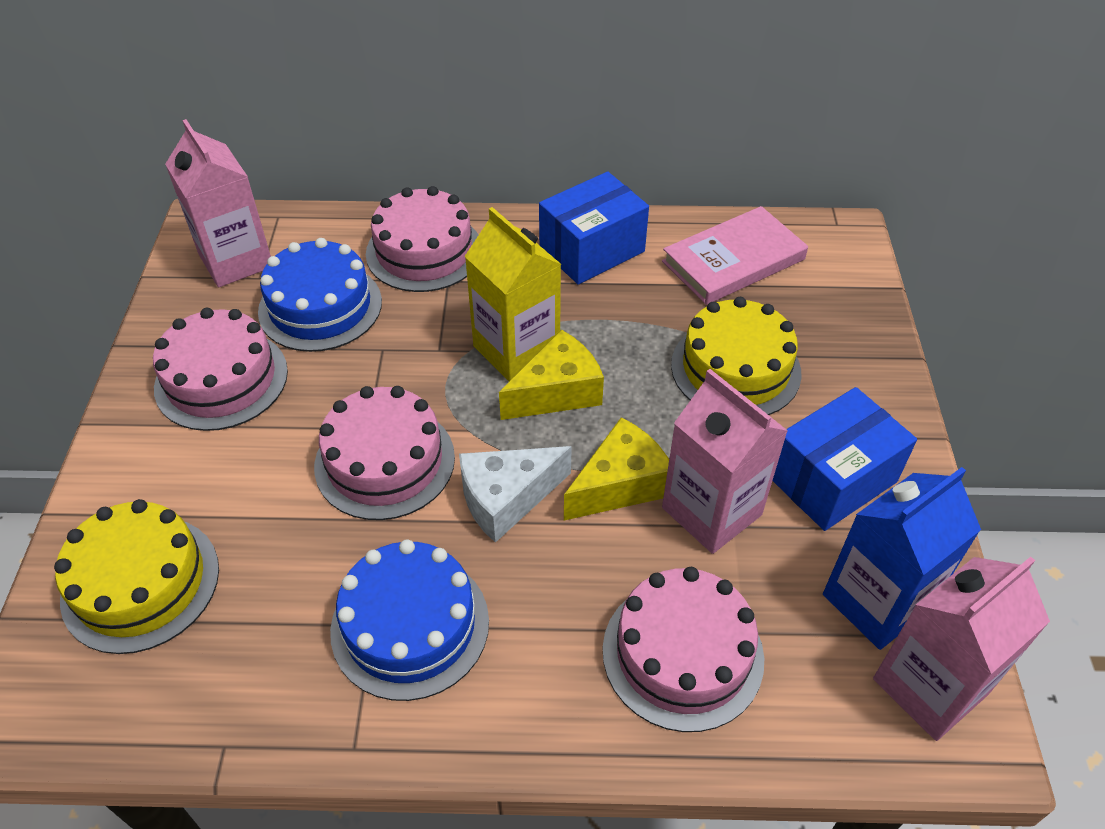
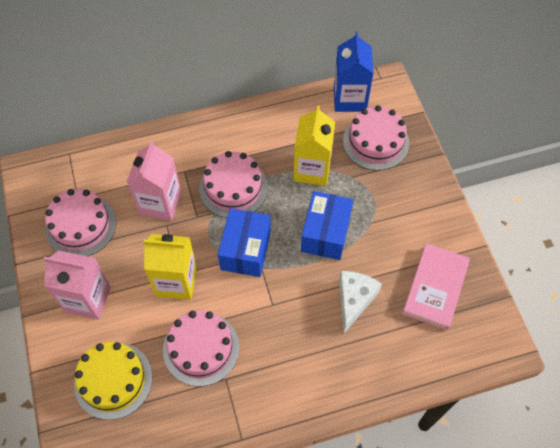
blue cake: 2 -> 0
pink carton: 3 -> 2
yellow cake: 2 -> 1
yellow carton: 1 -> 2
yellow cheese: 2 -> 0

